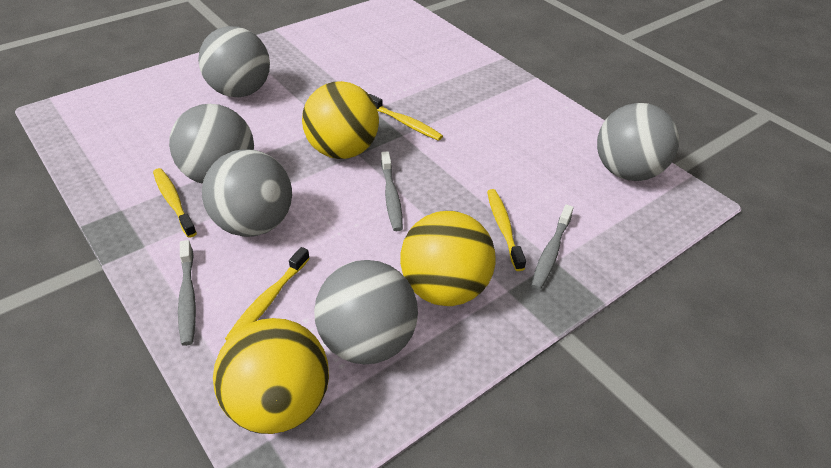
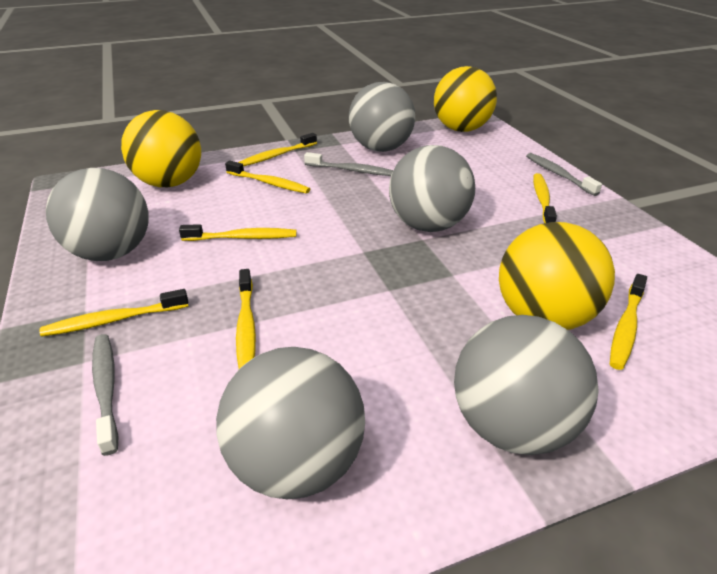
yellow toothbrush: 4 -> 7

